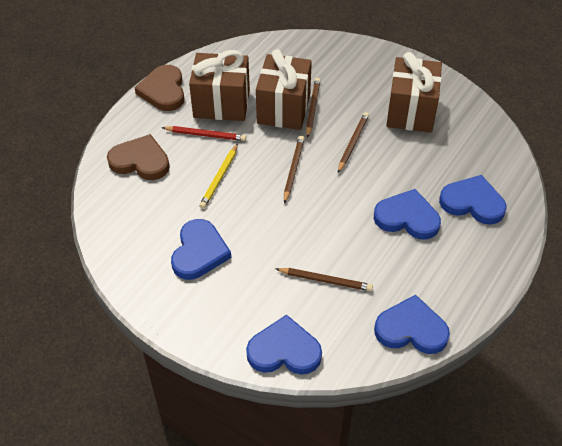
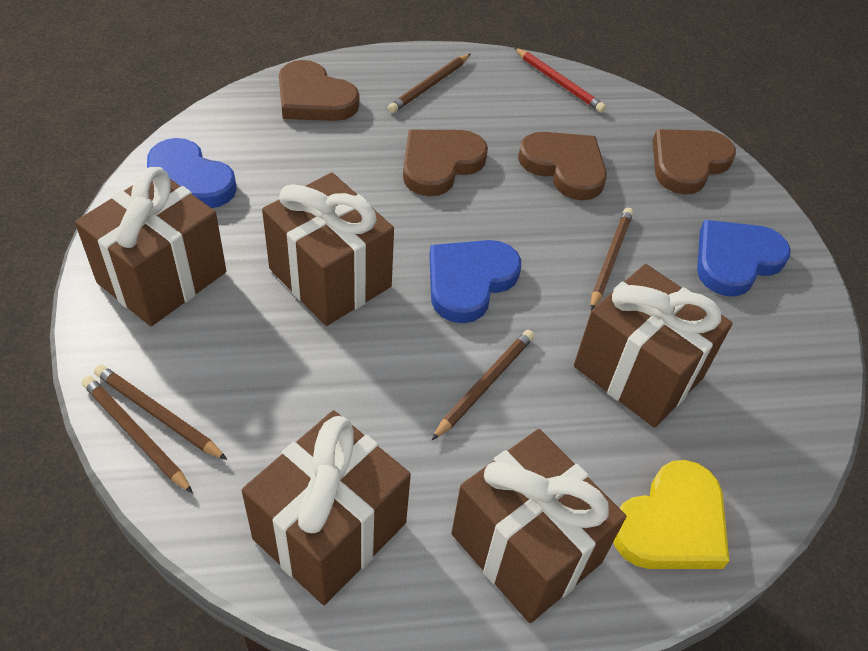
blue heart: 5 -> 3
brown gift: 3 -> 5
brown heart: 2 -> 4
brown pencil: 4 -> 5
yellow heart: 0 -> 1
yellow pencil: 1 -> 0

